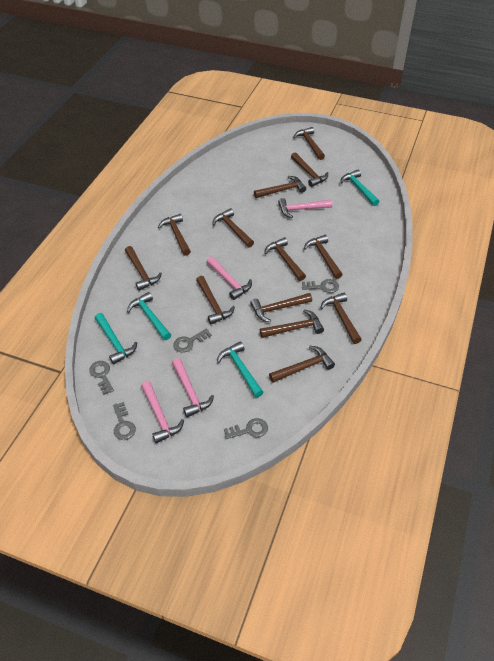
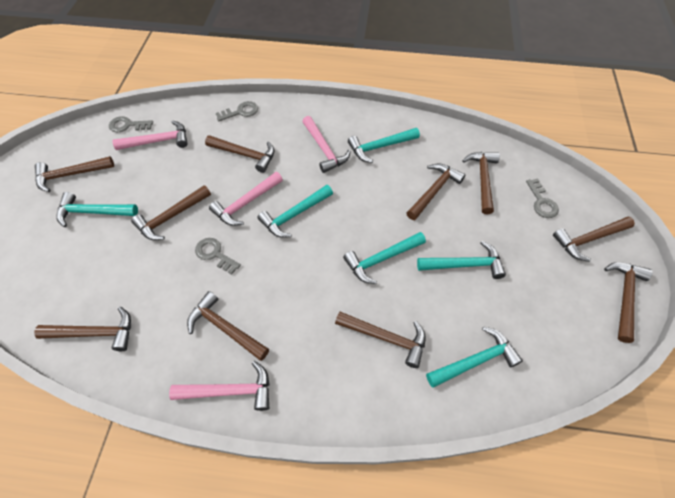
brown hammer: 13 -> 10
grey key: 5 -> 4
turquoise hammer: 4 -> 6

